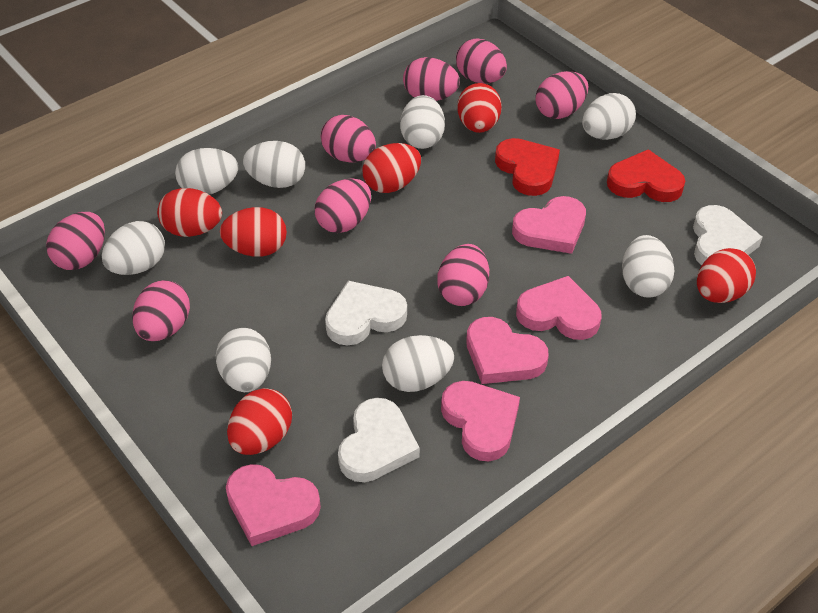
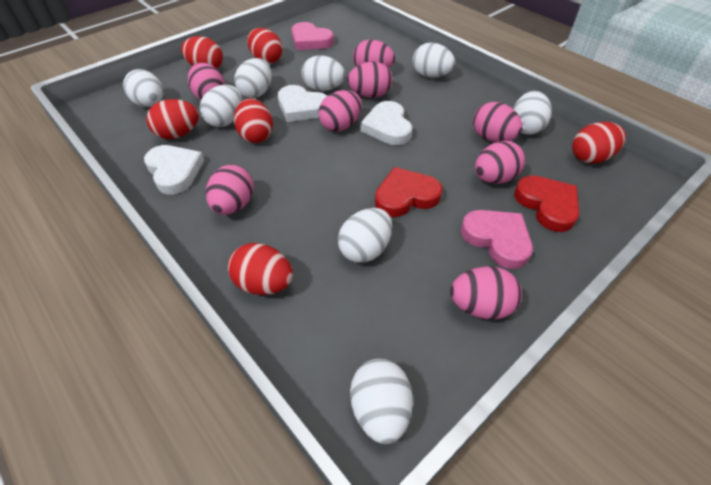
pink heart: 5 -> 2

